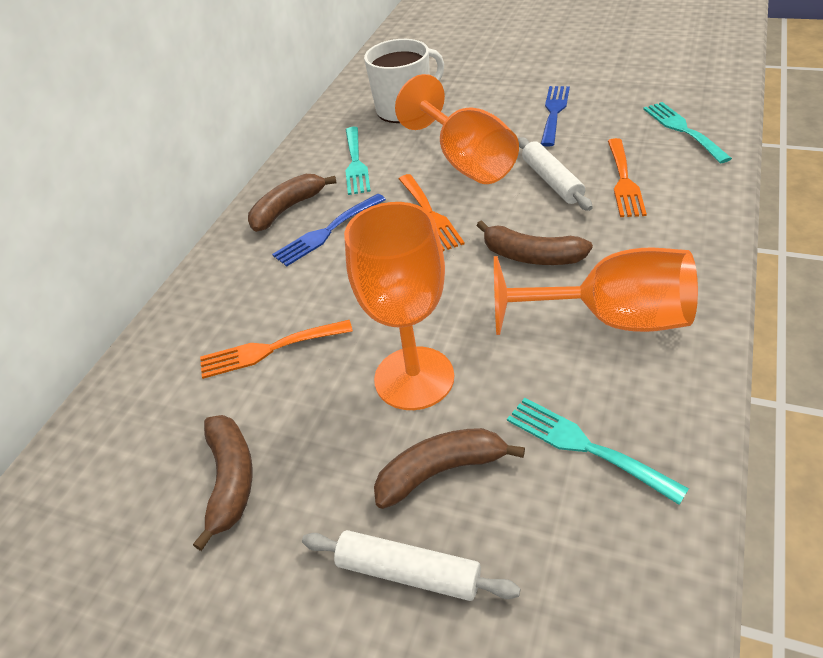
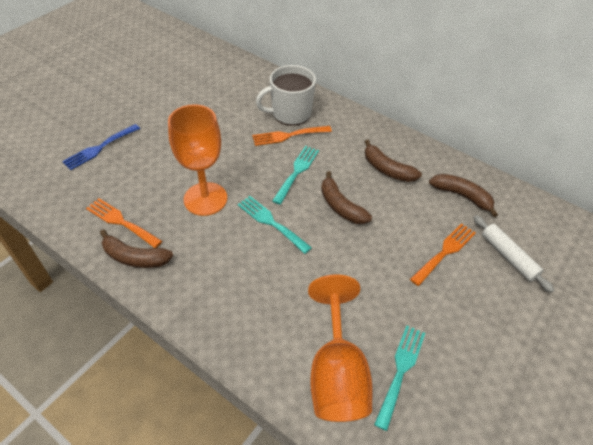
blue fork: 2 -> 1
orange goblet: 3 -> 2
white rolling pin: 2 -> 1

